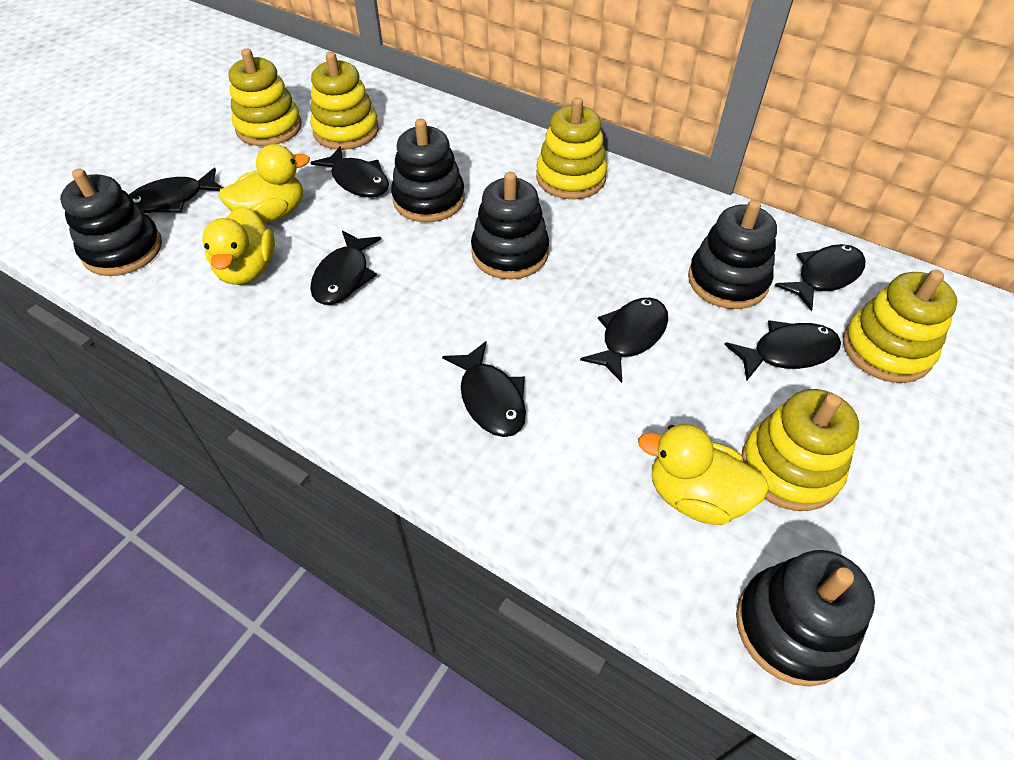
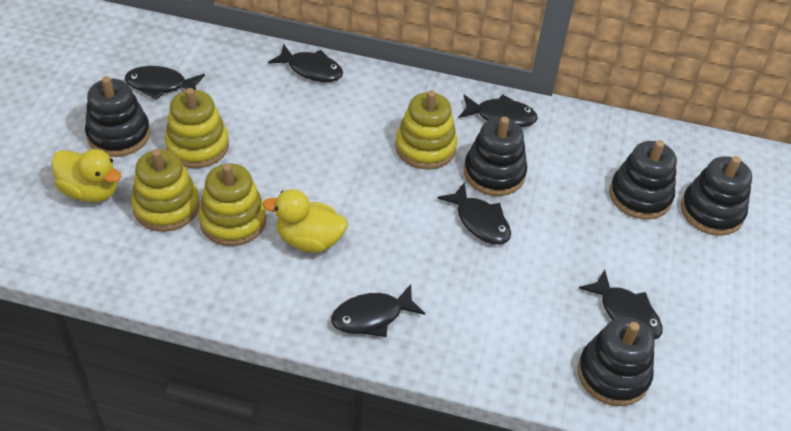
black fish: 7 -> 6
yellow duck: 3 -> 2
yellow stacking toy: 5 -> 4

